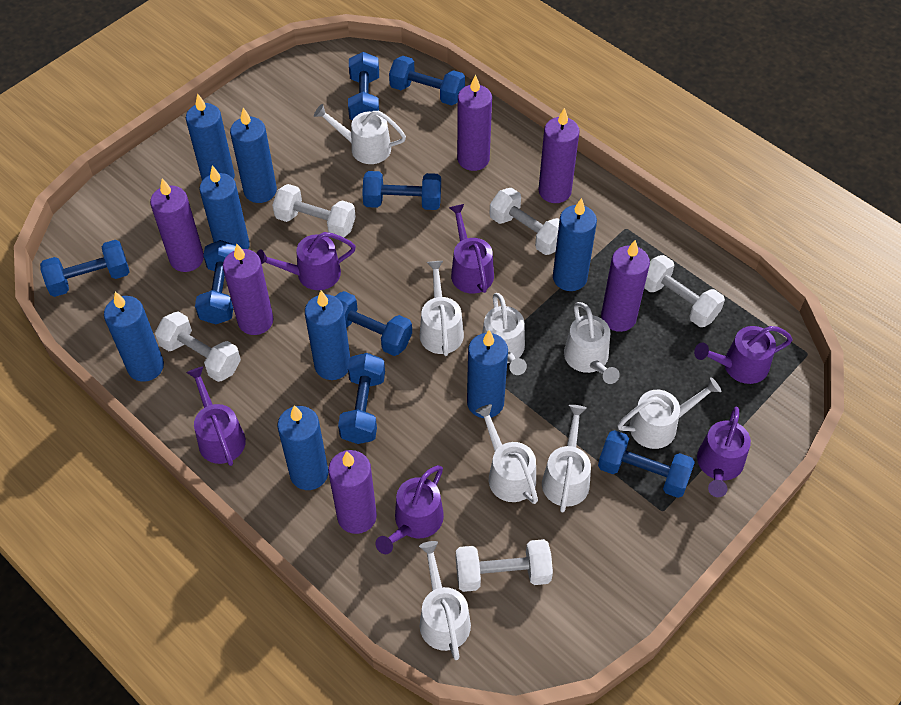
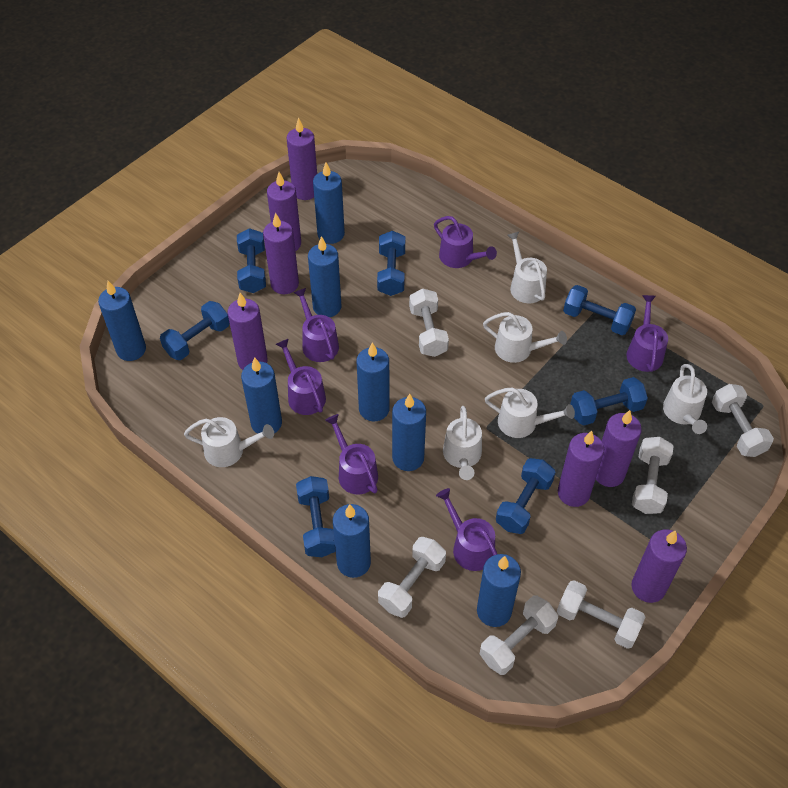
blue dumbbell: 8 -> 7
purple candle: 6 -> 7
white dumbbell: 5 -> 6
white watering can: 8 -> 6

